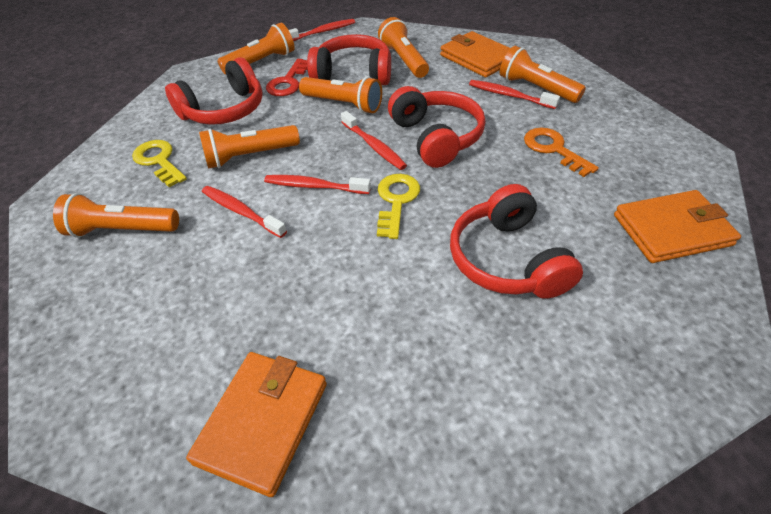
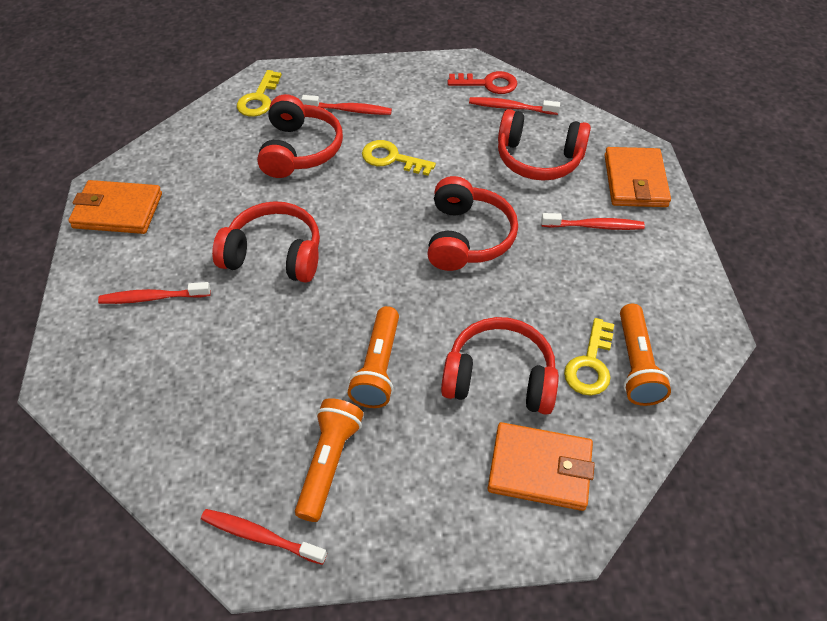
orange flashlight: 6 -> 3
orange key: 1 -> 0
red headphones: 4 -> 5
yellow key: 2 -> 3

